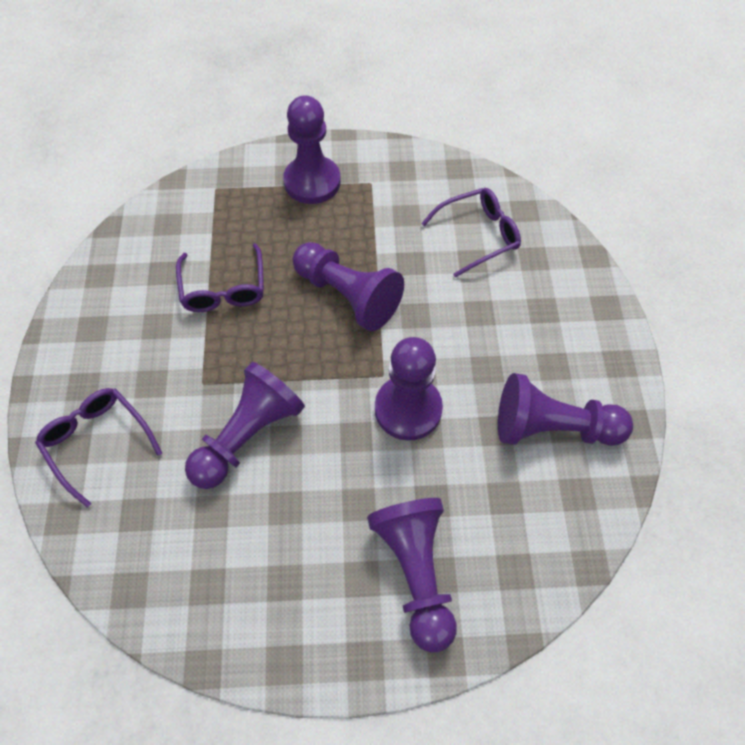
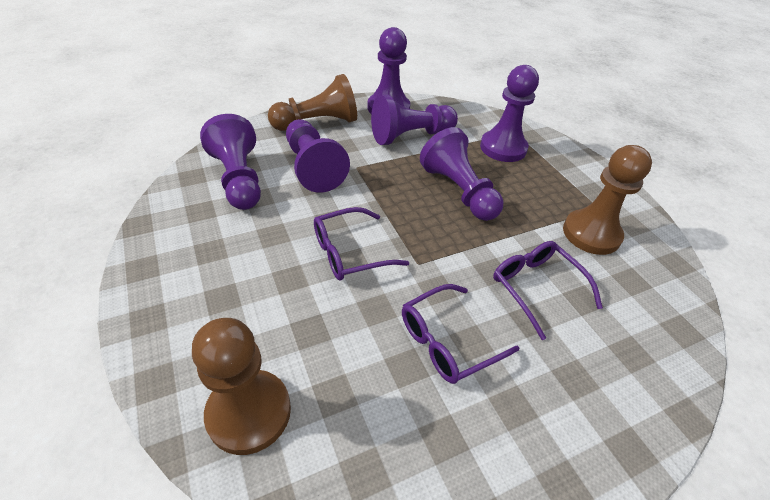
brown pawn: 0 -> 3

